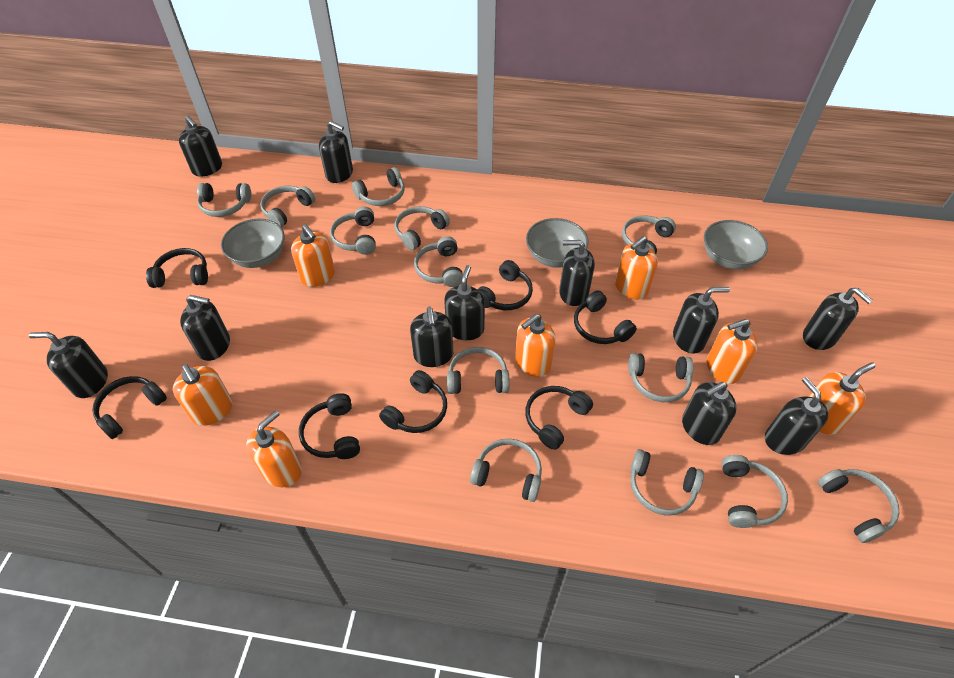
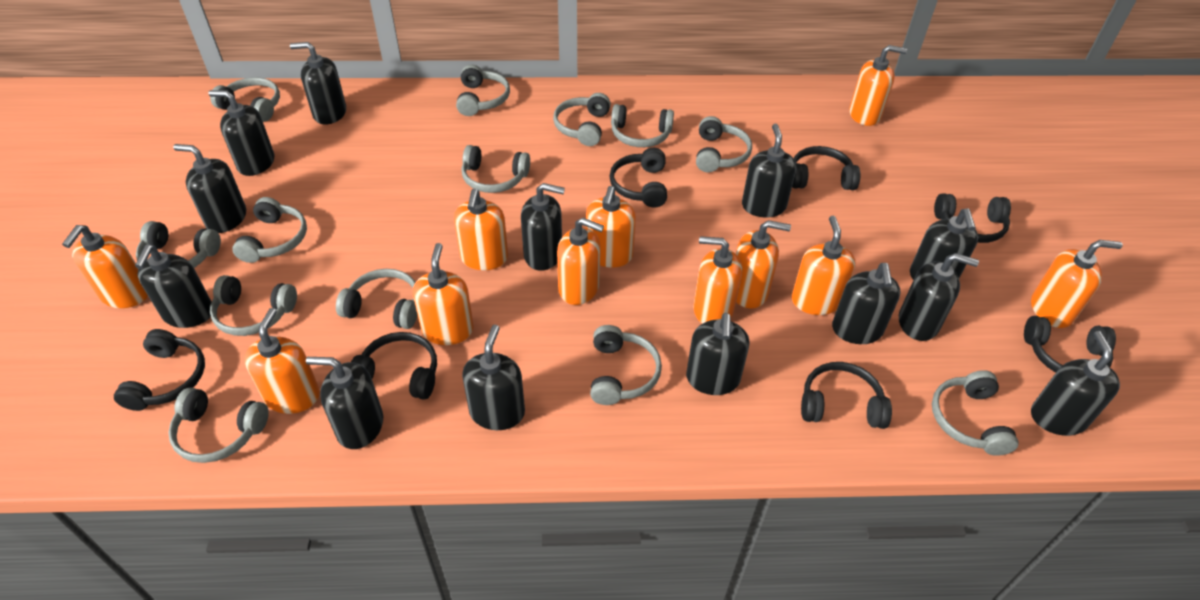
black soap dispenser: 11 -> 13
grey bowl: 3 -> 0
orange soap dispenser: 7 -> 11

